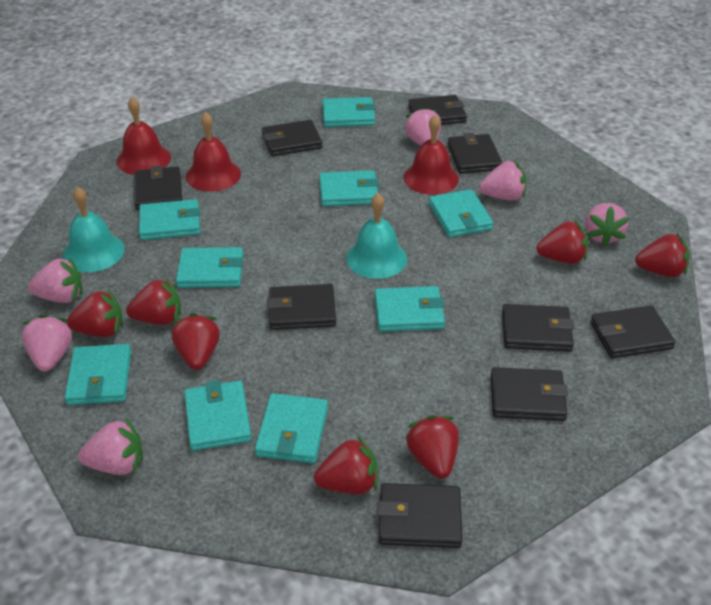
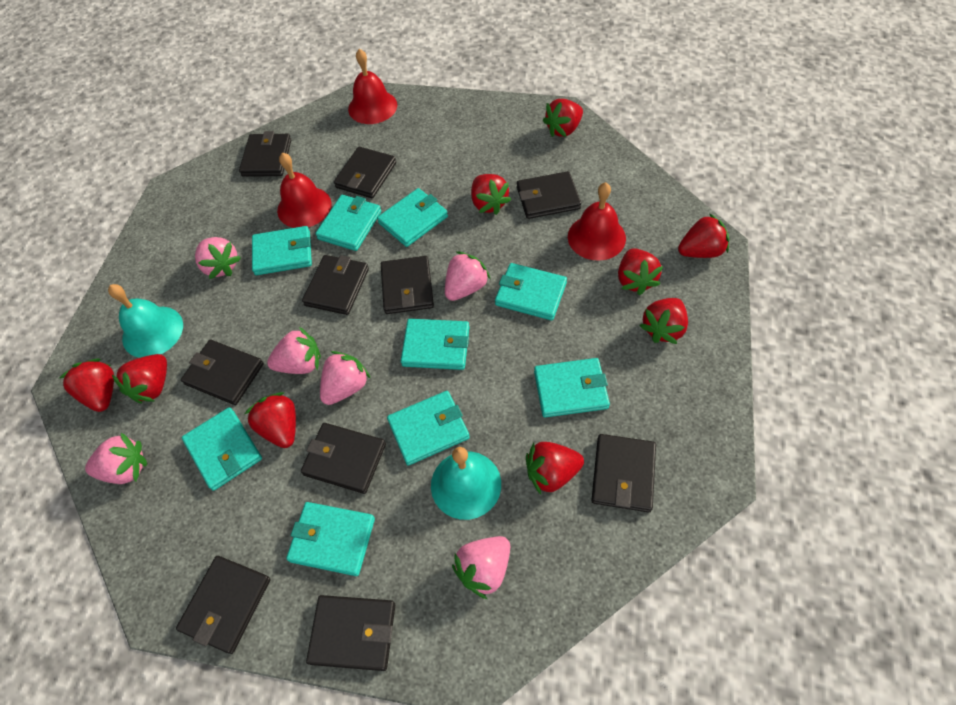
black wallet: 9 -> 10
red strawberry: 7 -> 9

